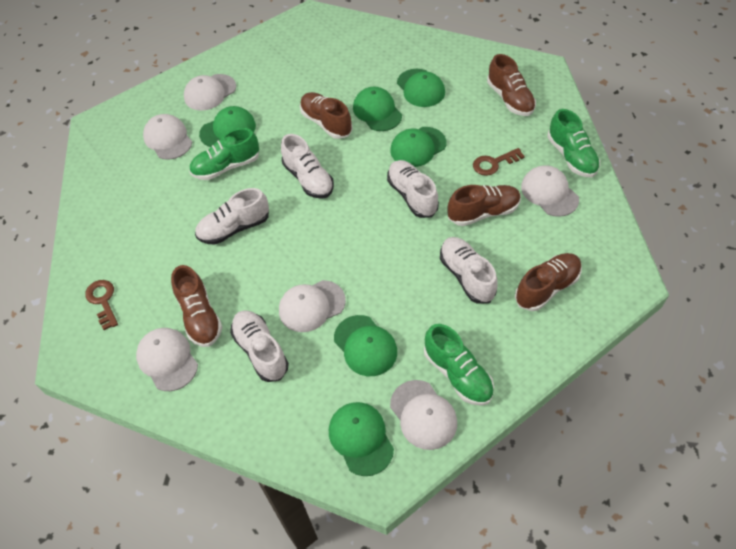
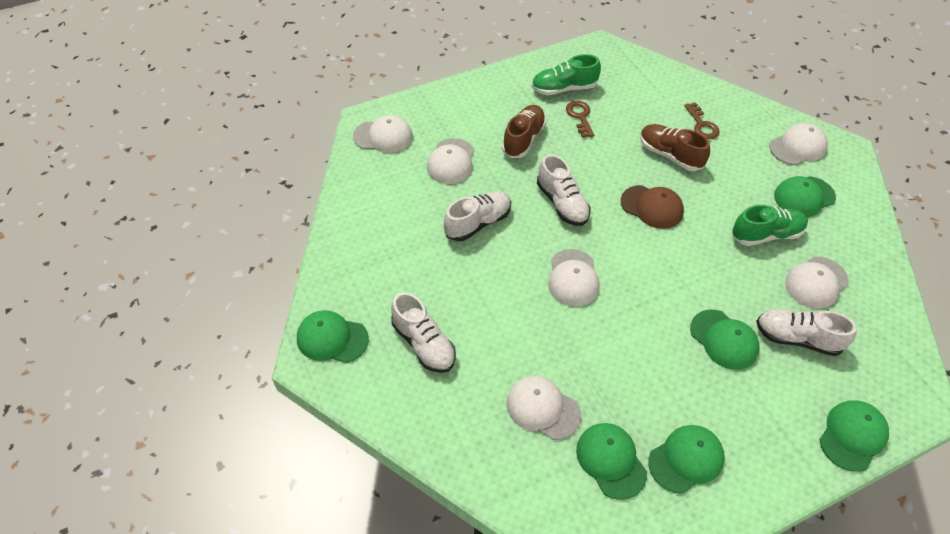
brown cap: 0 -> 1
brown shoe: 5 -> 2
green shoe: 3 -> 2
white shoe: 5 -> 4

